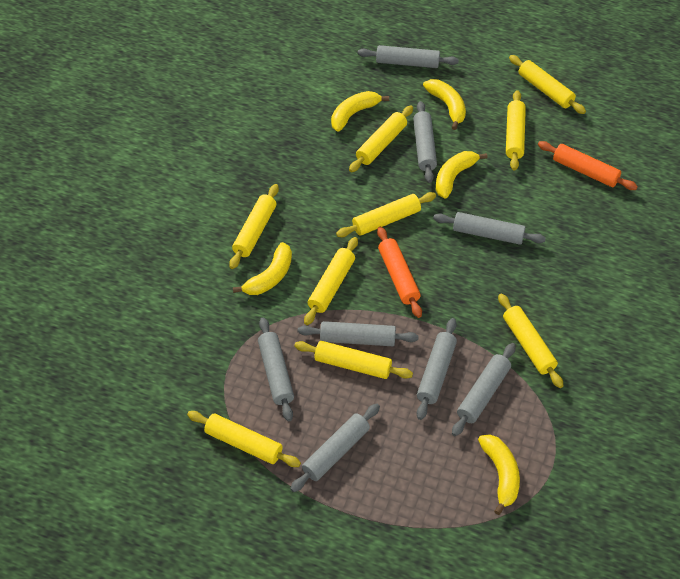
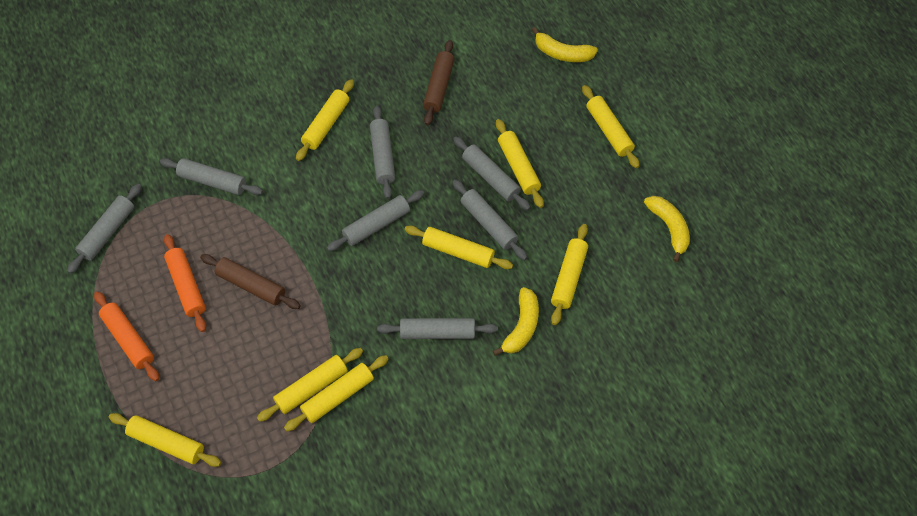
brown rolling pin: 0 -> 2
grey rolling pin: 8 -> 7
yellow banana: 5 -> 3
yellow rolling pin: 9 -> 8

